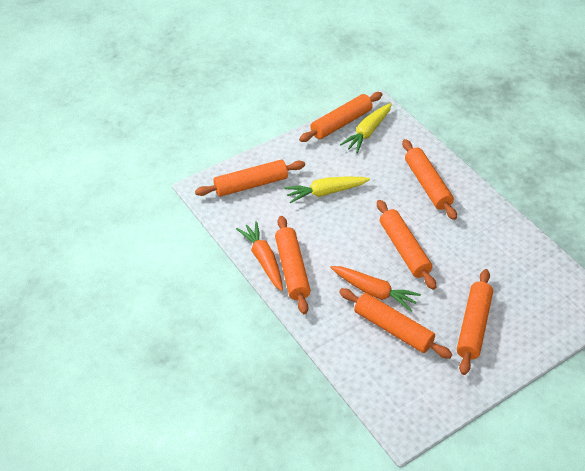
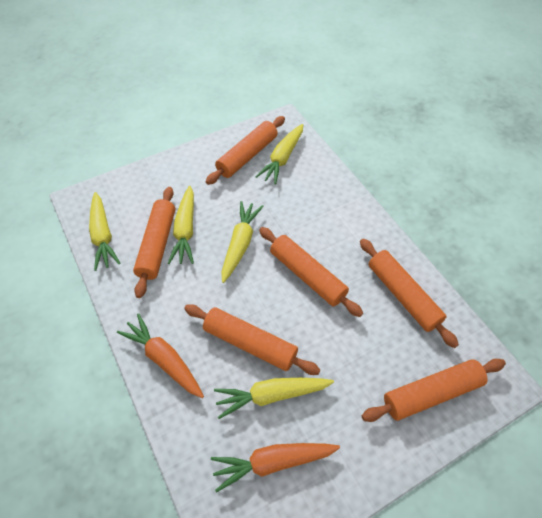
orange rolling pin: 7 -> 6
yellow carrot: 2 -> 5

